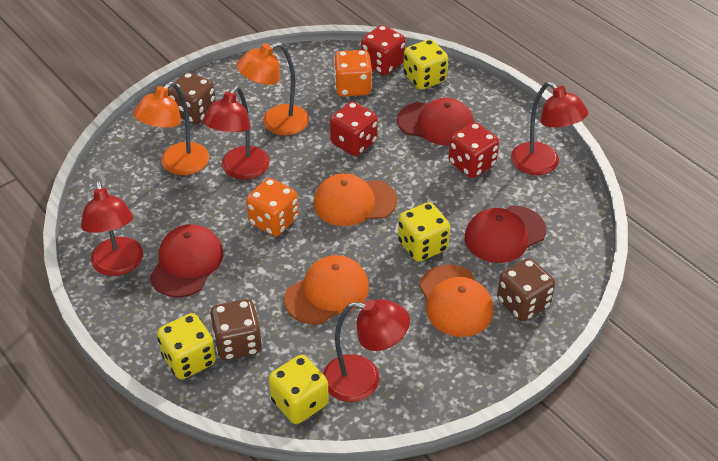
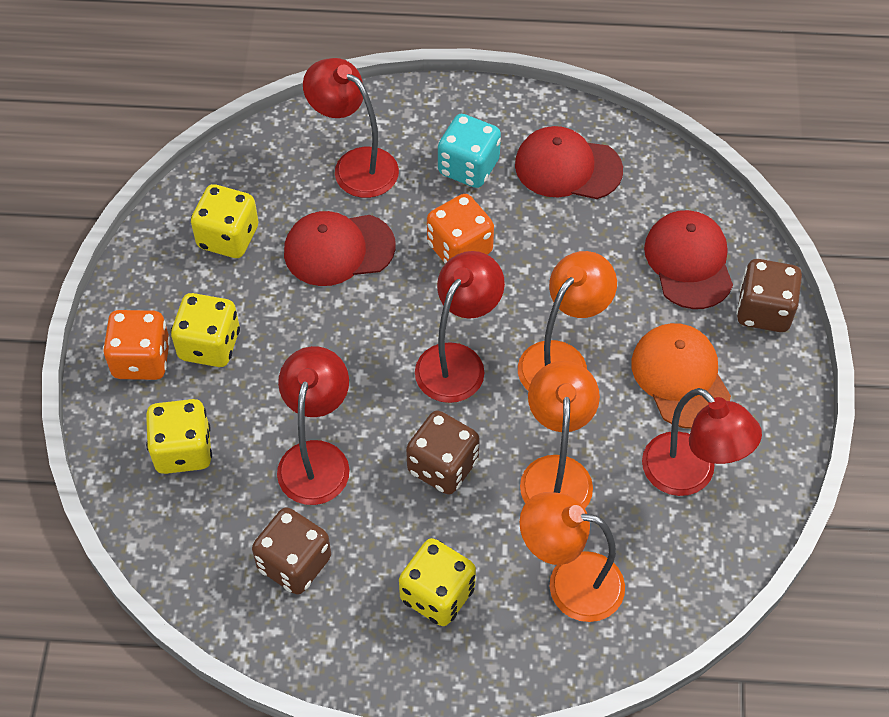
orange cap: 3 -> 1
orange lamp: 2 -> 3
red dice: 3 -> 0
turquoise dice: 0 -> 1

